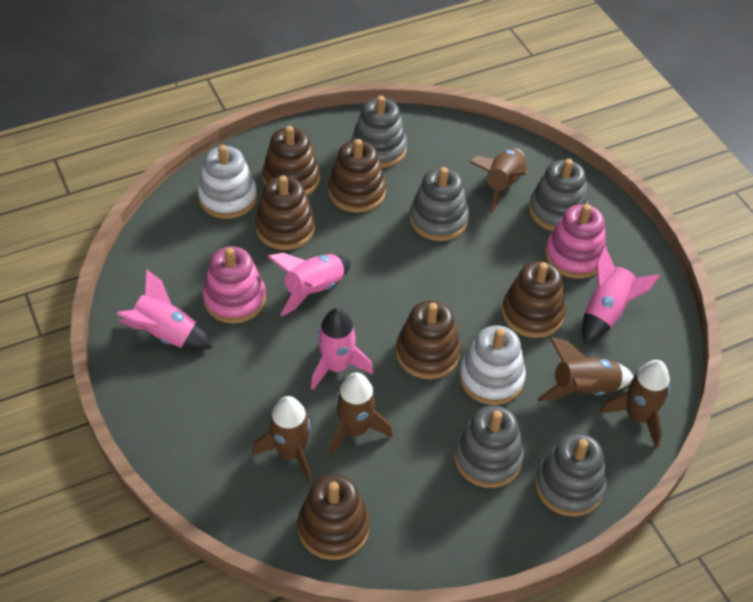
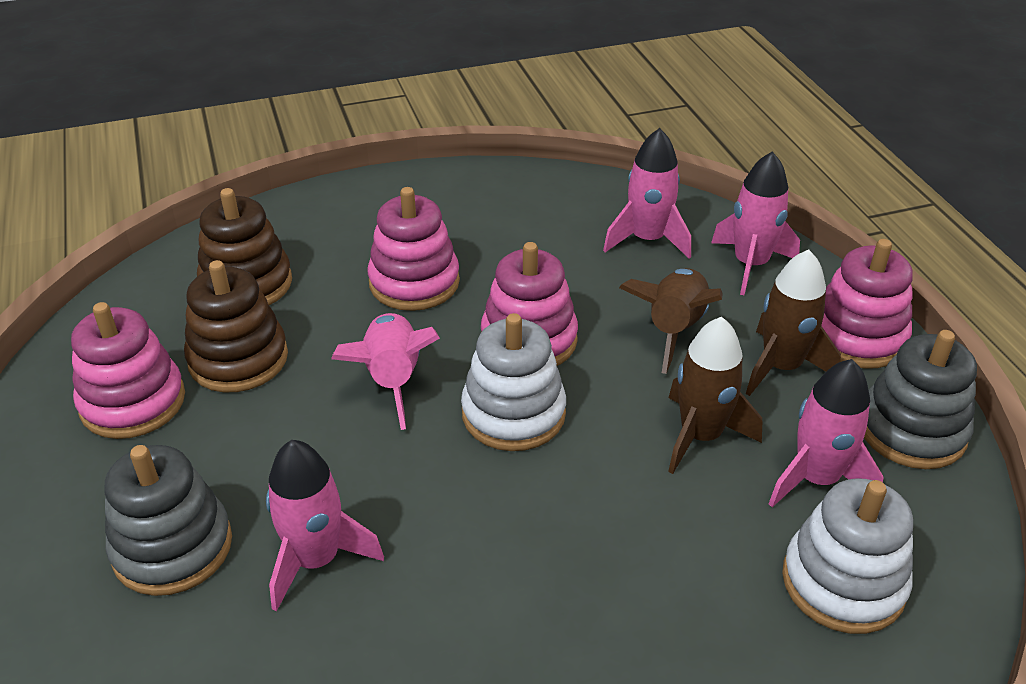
brown rocket: 5 -> 3
brown stacking toy: 6 -> 2
grey stacking toy: 5 -> 2
pink rocket: 4 -> 5
pink stacking toy: 2 -> 4

